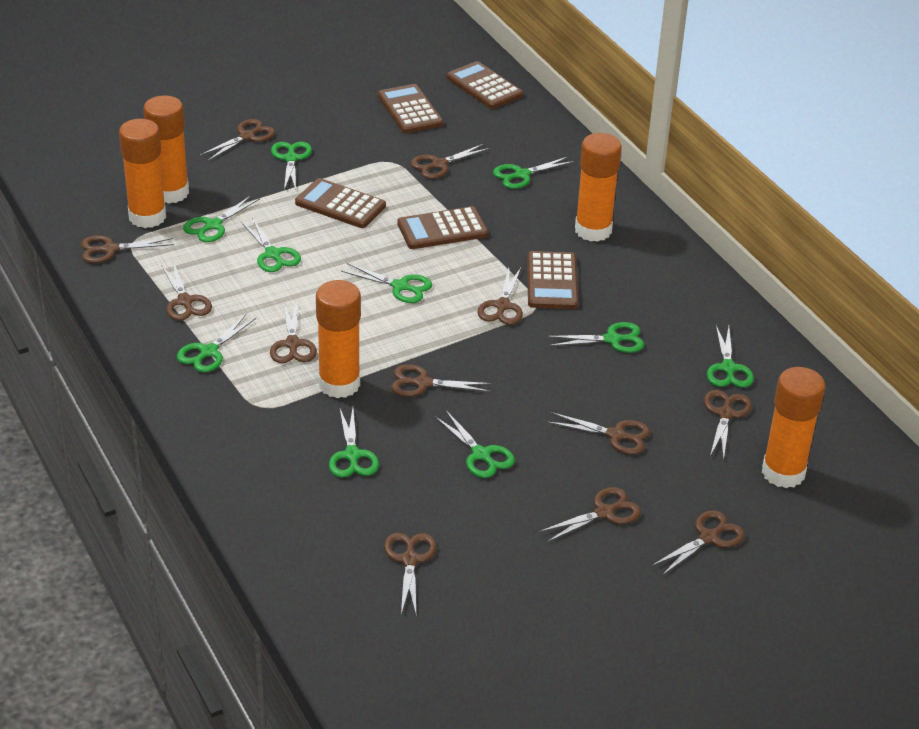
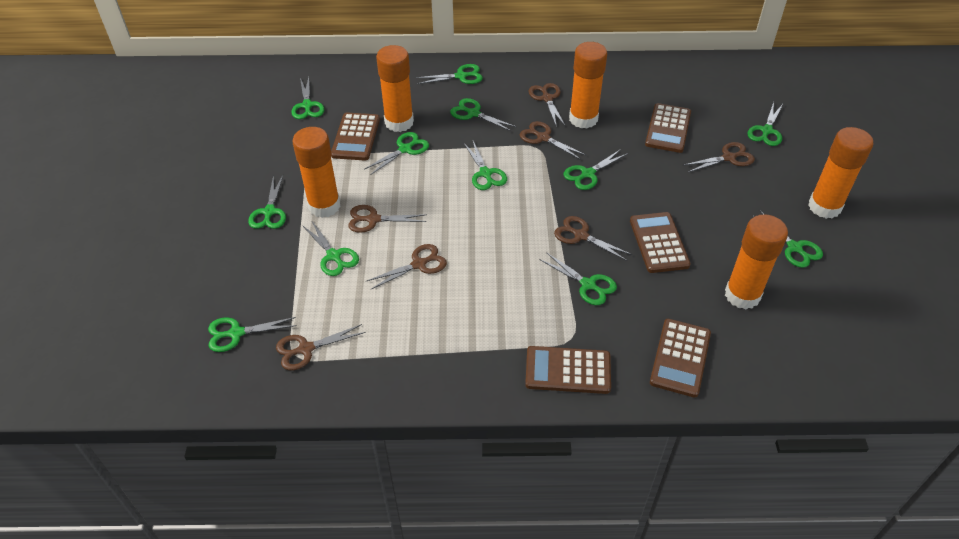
brown scissors: 12 -> 7
green scissors: 10 -> 12

